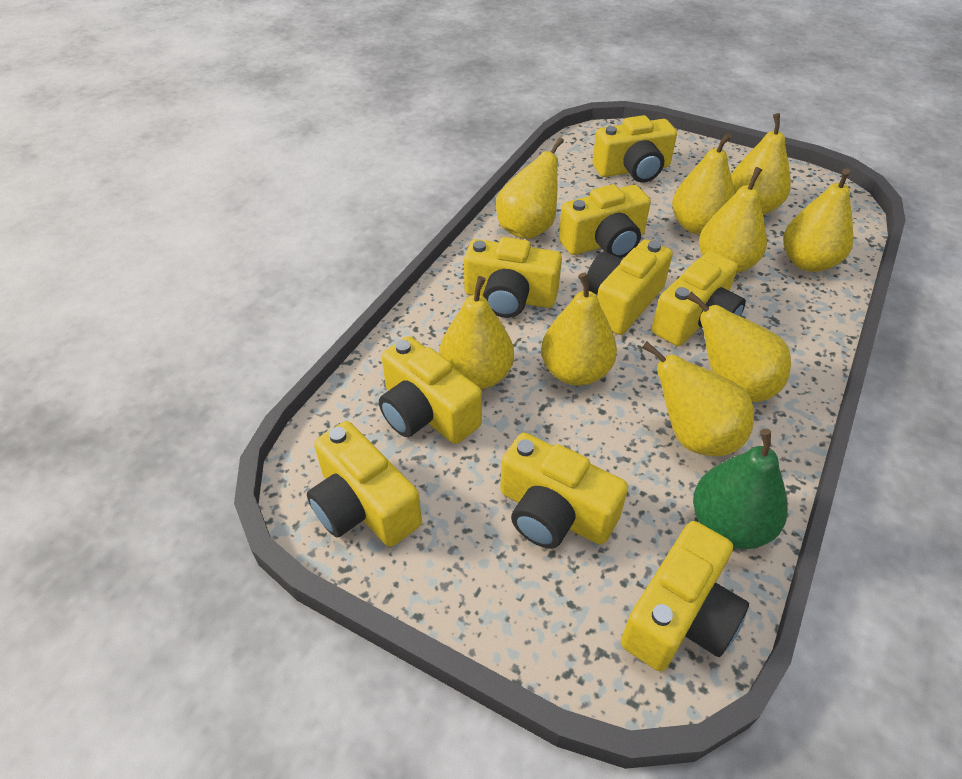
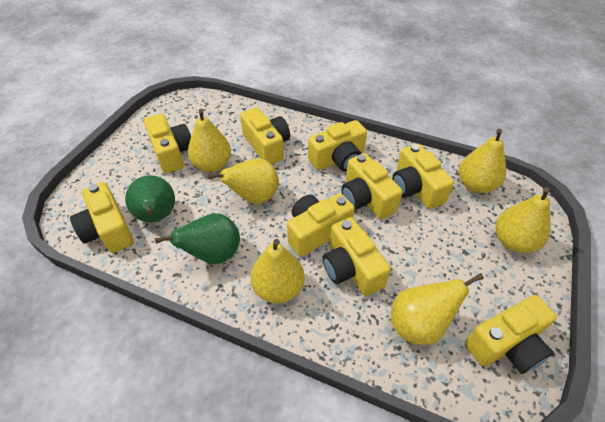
green pear: 1 -> 2
yellow pear: 9 -> 6

